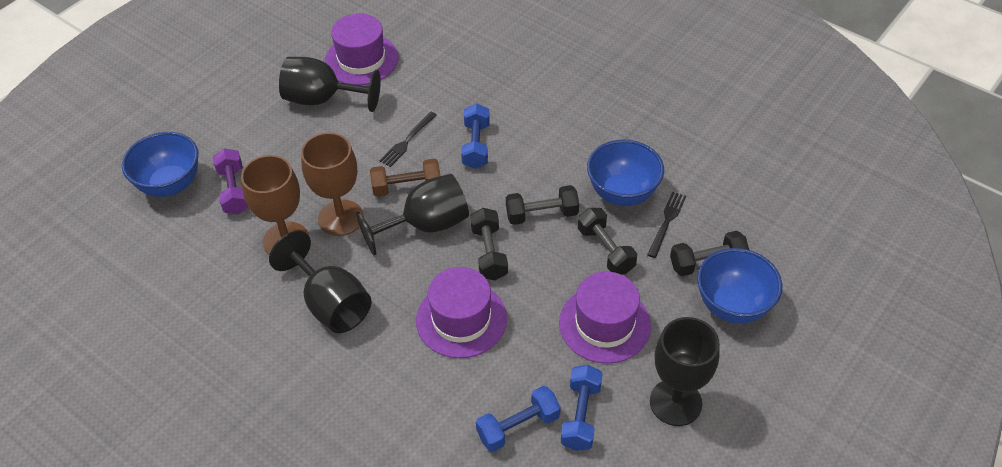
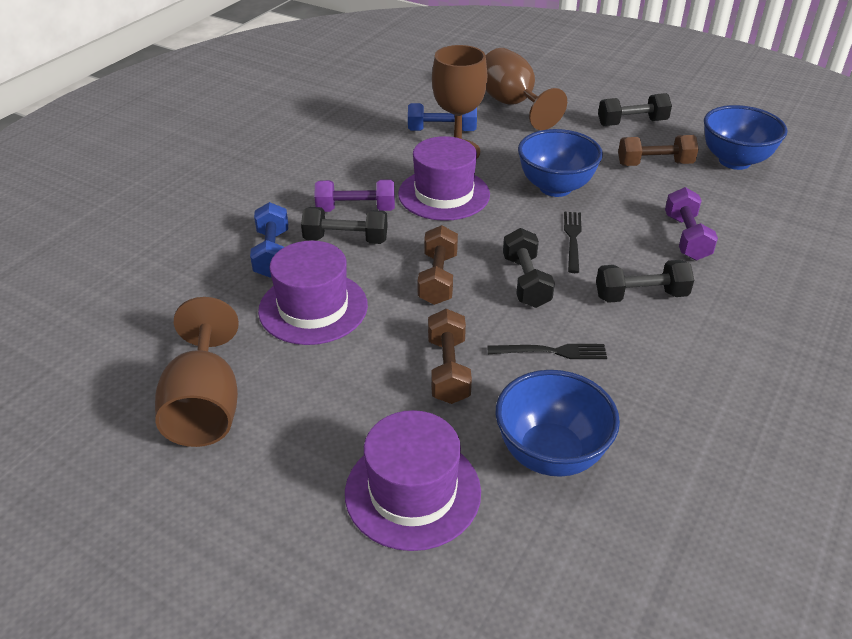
black goblet: 4 -> 0
blue dumbbell: 3 -> 2
brown dumbbell: 1 -> 3
brown goblet: 2 -> 3
purple dumbbell: 1 -> 2

